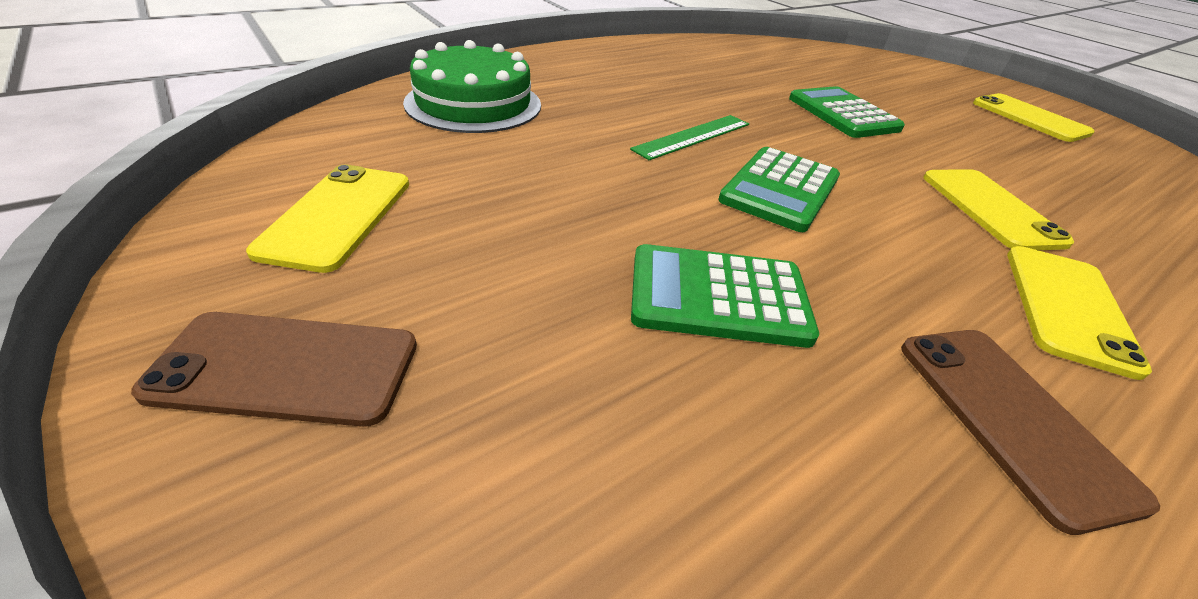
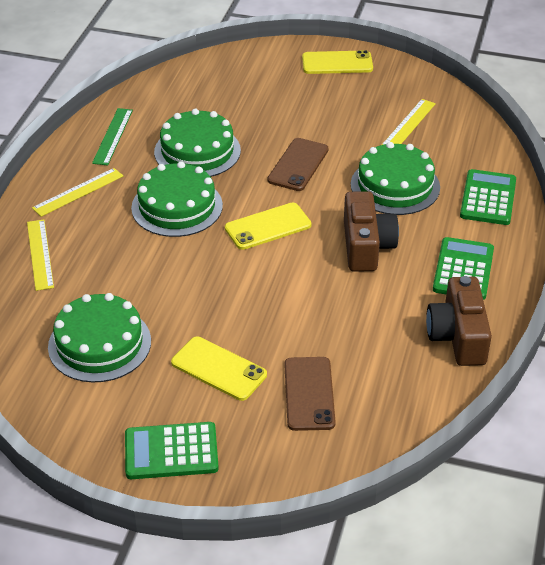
brown camera: 0 -> 2
green cake: 1 -> 4
yellow phone: 4 -> 3
yellow ruler: 0 -> 3

